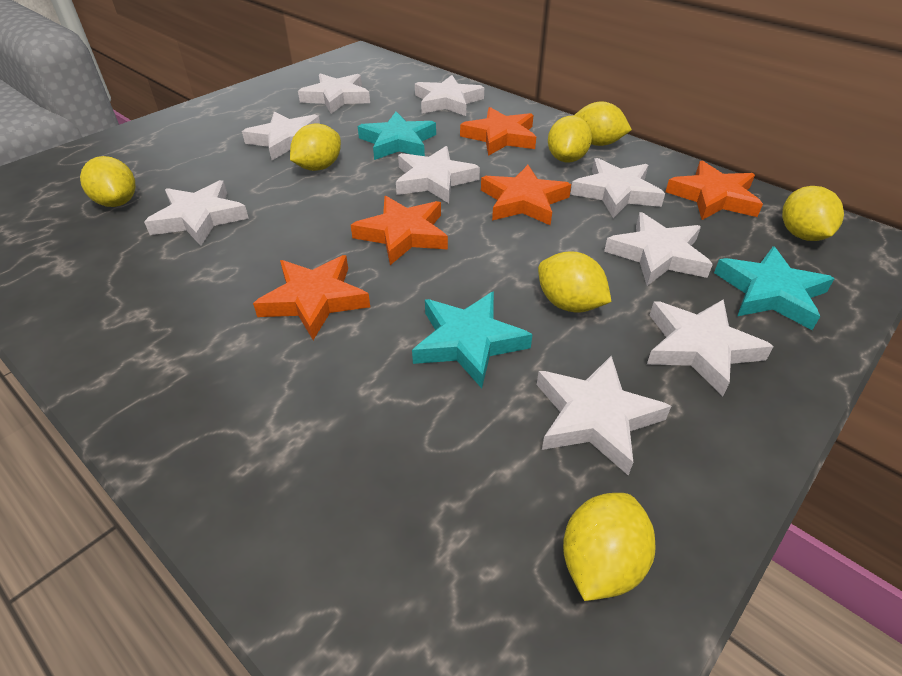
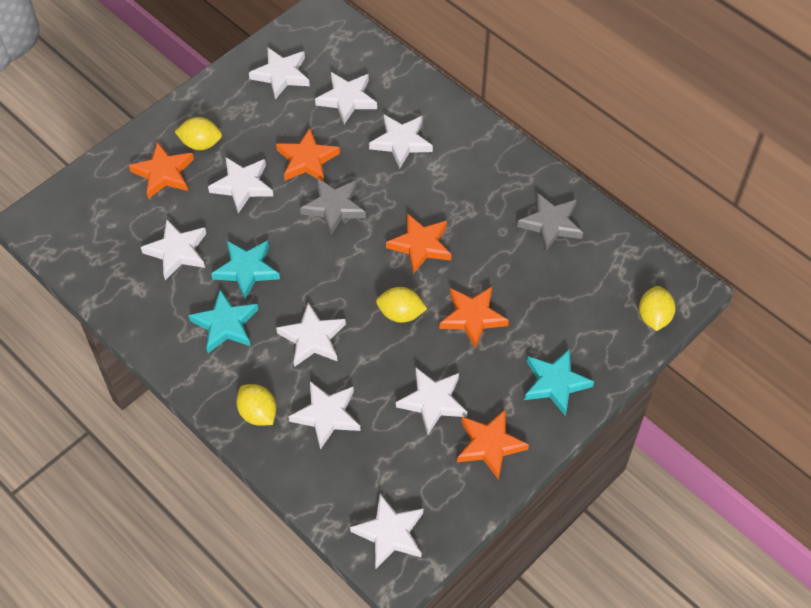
grey star: 0 -> 2
yellow lemon: 7 -> 4

